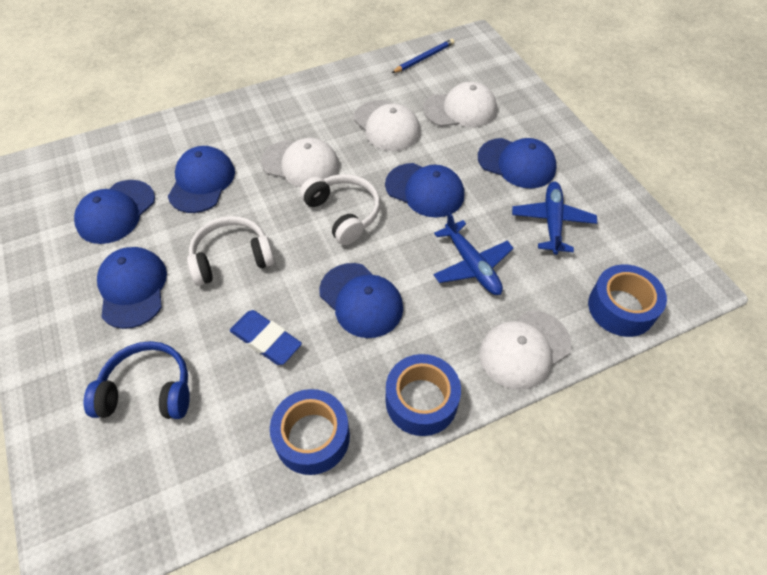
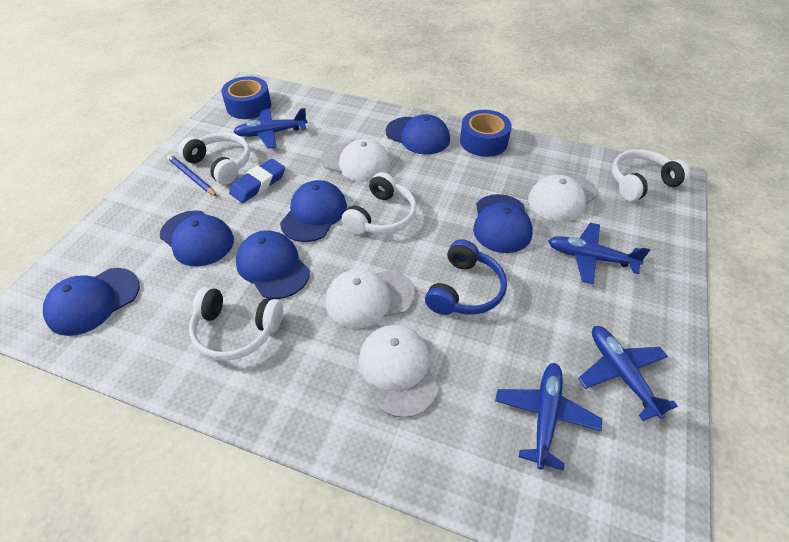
blue plane: 2 -> 4
blue tape: 3 -> 2
white headphones: 2 -> 4

